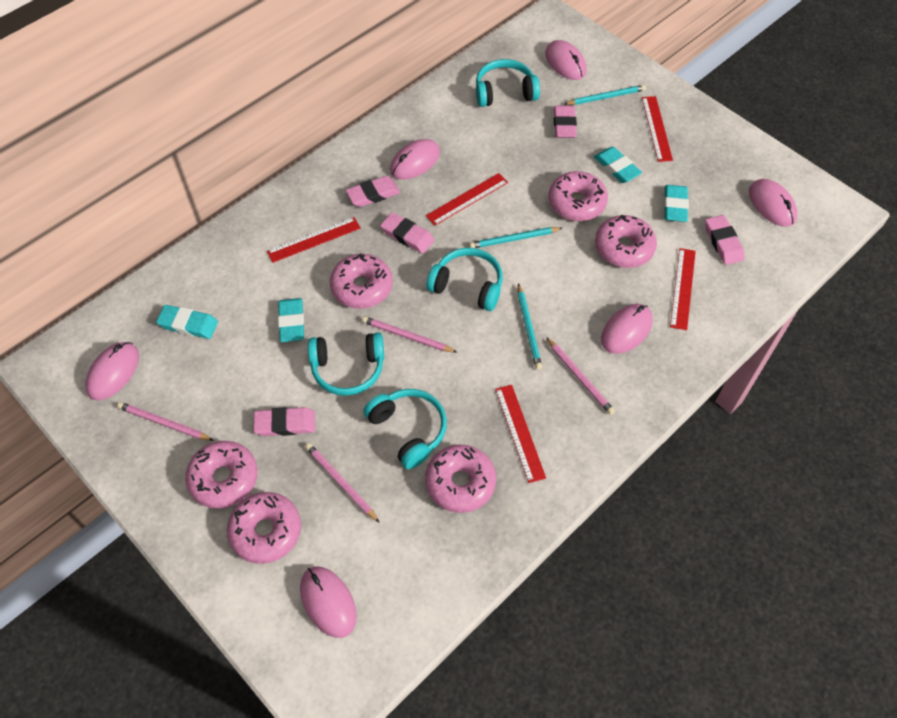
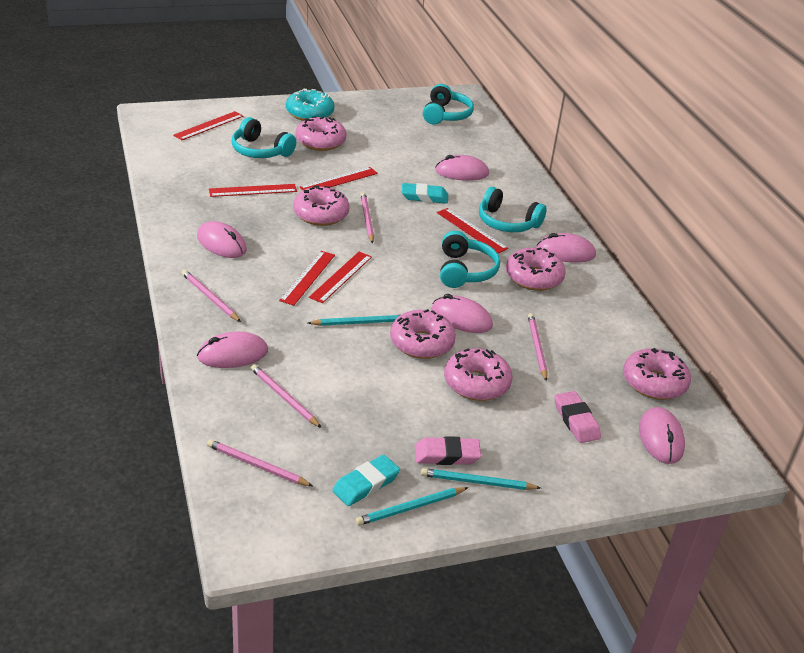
pink eraser: 5 -> 2
pink pencil: 4 -> 5
red ruler: 5 -> 6
turquoise donut: 0 -> 1
turquoise eraser: 4 -> 2

